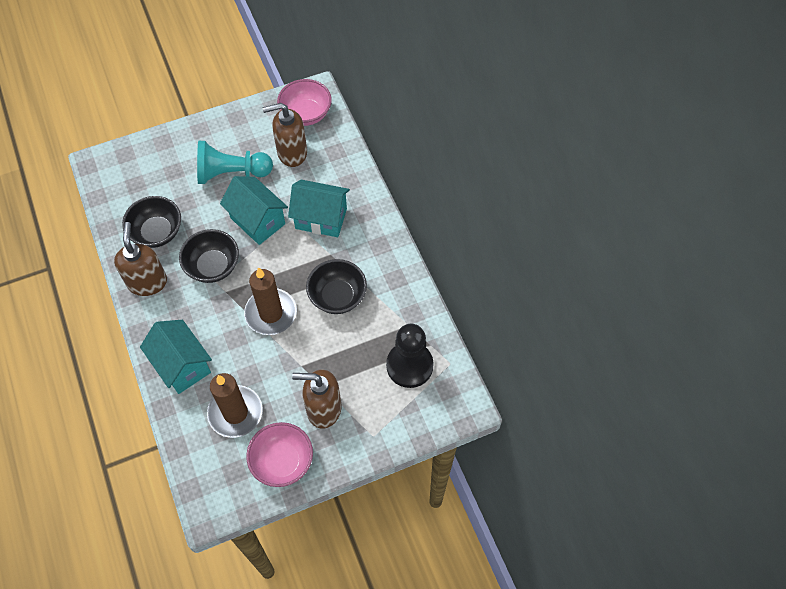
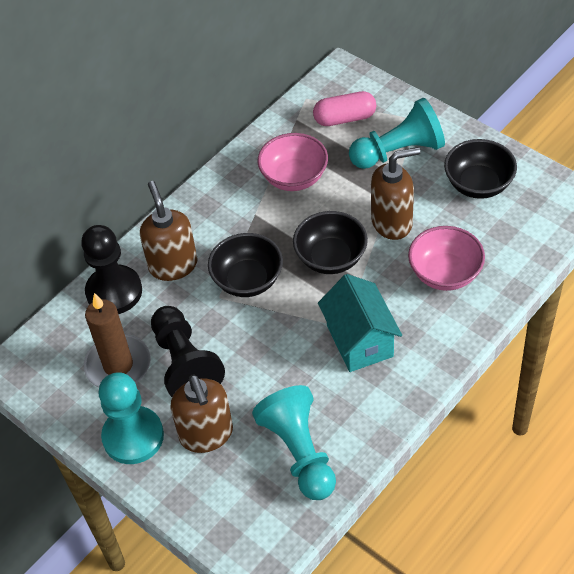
black pawn: 1 -> 2
brown candle: 2 -> 1
pink capsule: 0 -> 1
turquoise house: 3 -> 1
turquoise pawn: 1 -> 3

